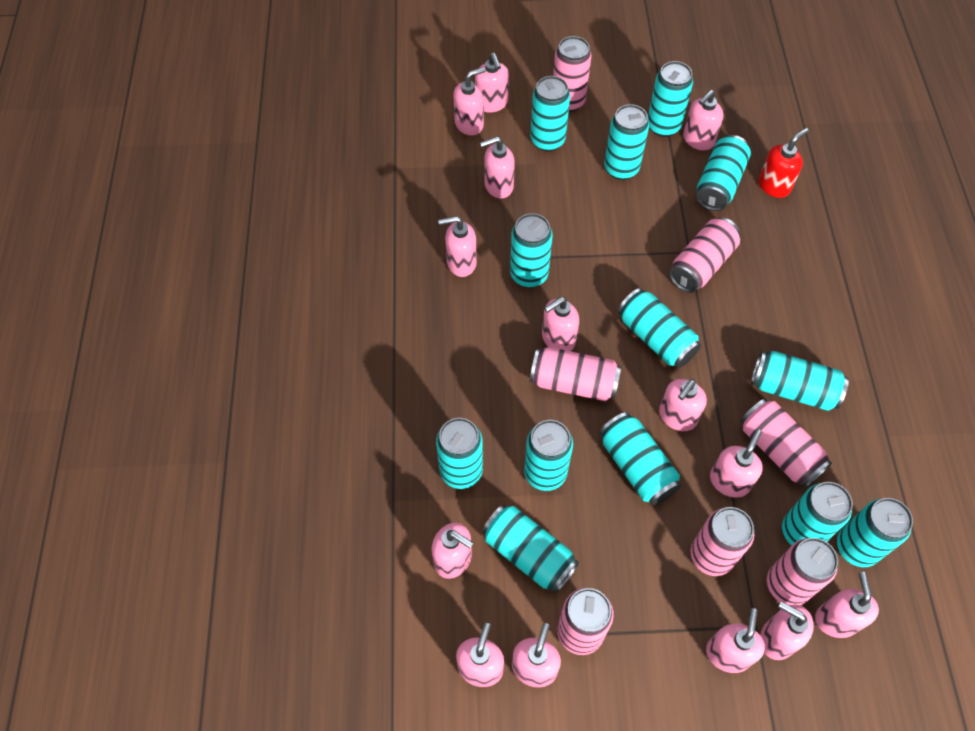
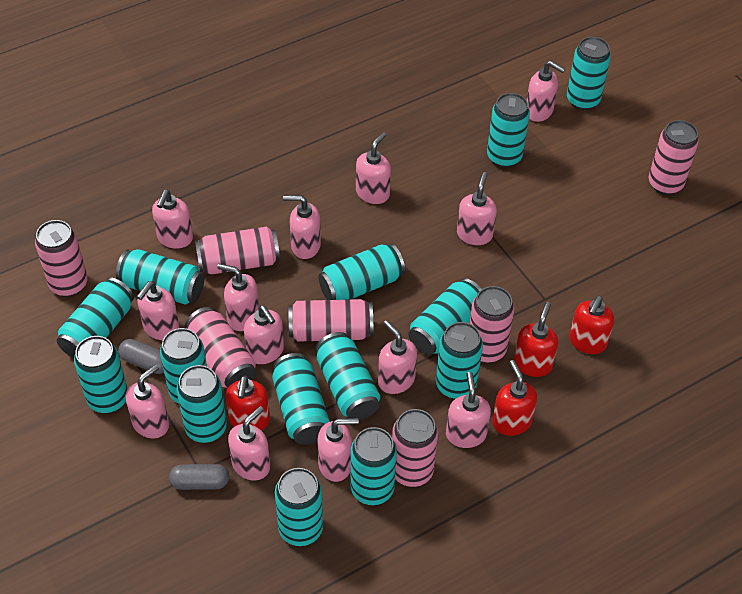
grey capsule: 0 -> 2
pink soap dispenser: 14 -> 13
red soap dispenser: 1 -> 4
turquoise can: 13 -> 14

